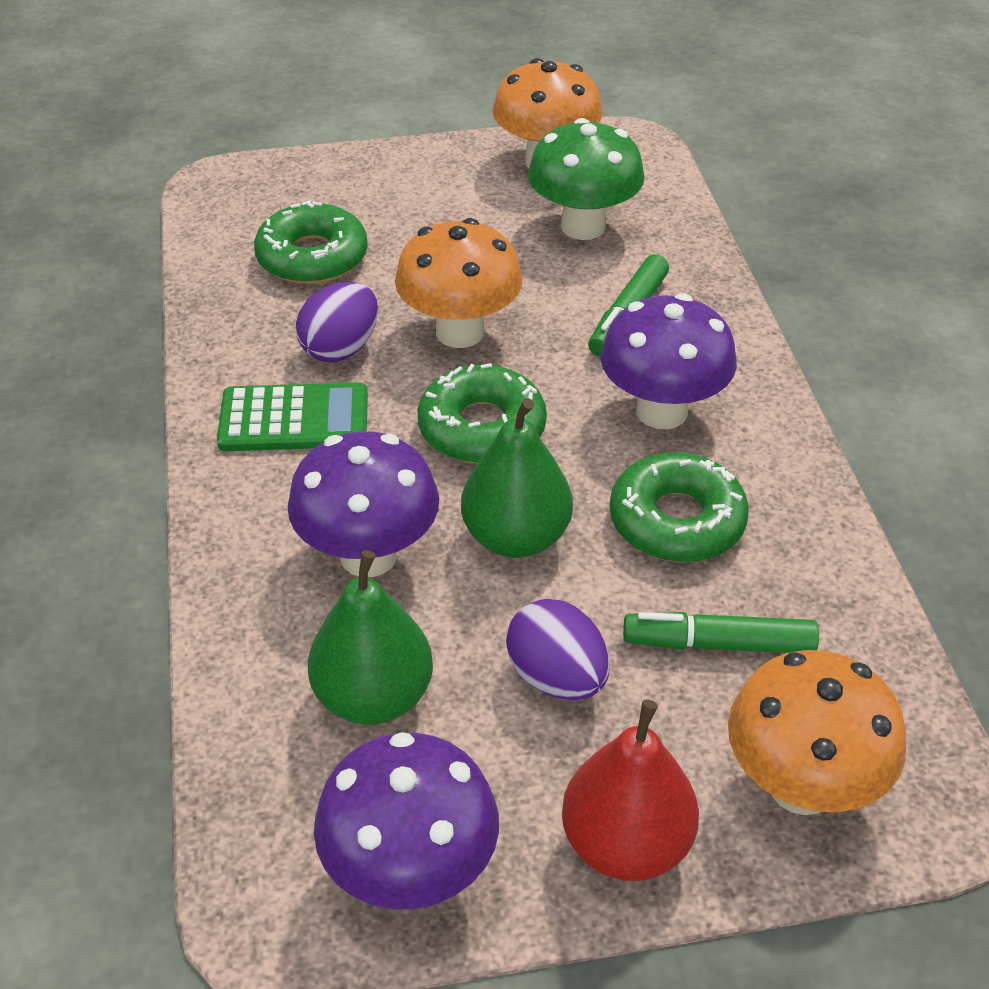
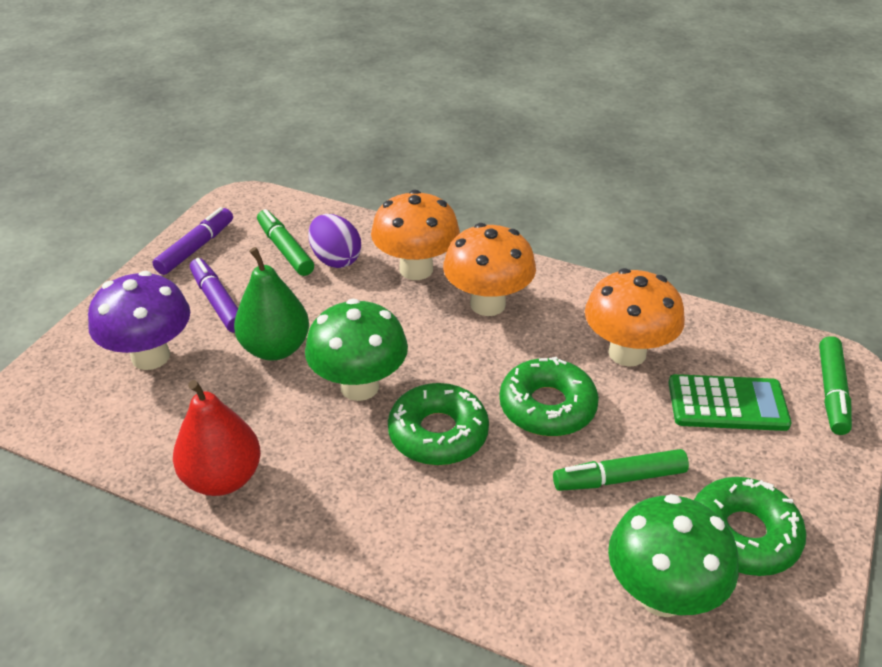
green marker: 2 -> 3
green mushroom: 1 -> 2
green pear: 2 -> 1
purple egg: 2 -> 1
purple marker: 0 -> 2
purple mushroom: 3 -> 1

